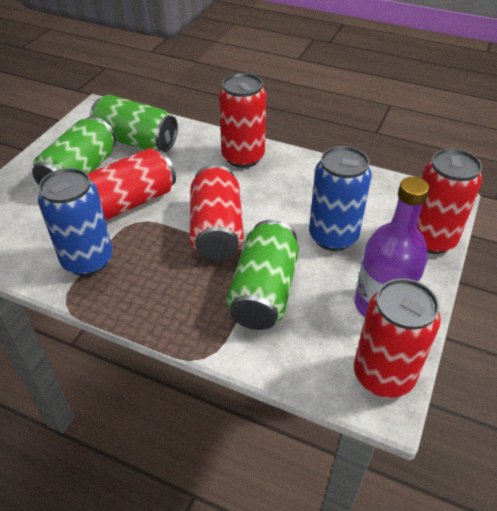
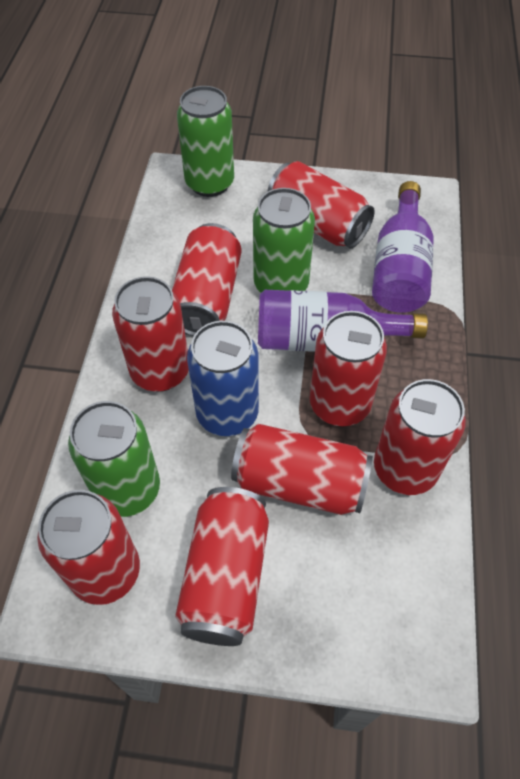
blue can: 2 -> 1
purple bottle: 1 -> 2
red can: 5 -> 8

